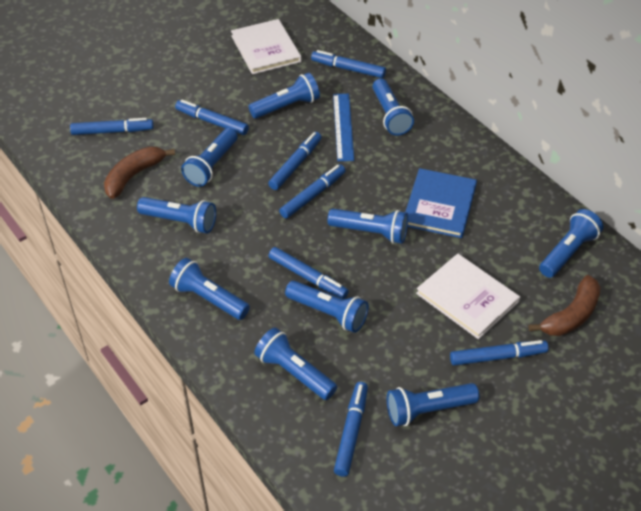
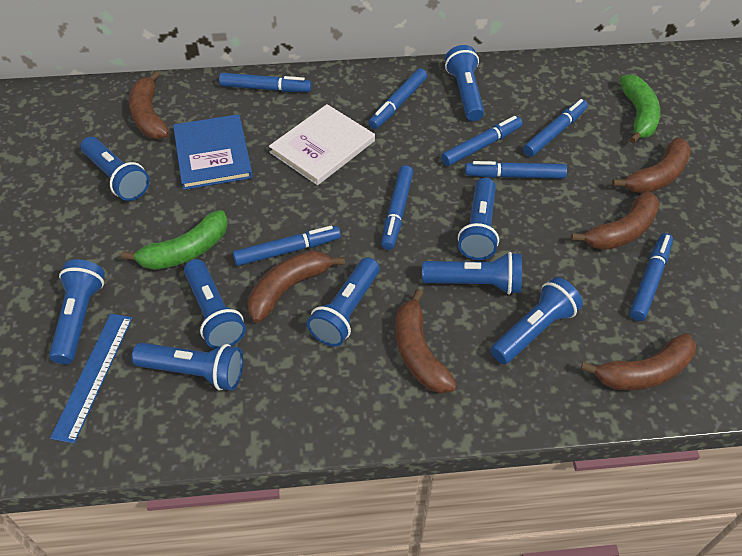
blue flashlight: 10 -> 9
brown banana: 2 -> 6
green banana: 0 -> 2
white book: 2 -> 1

